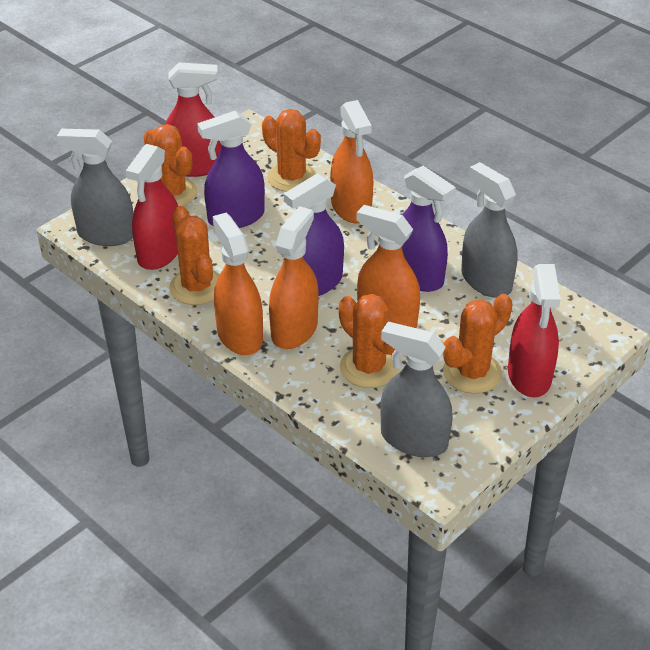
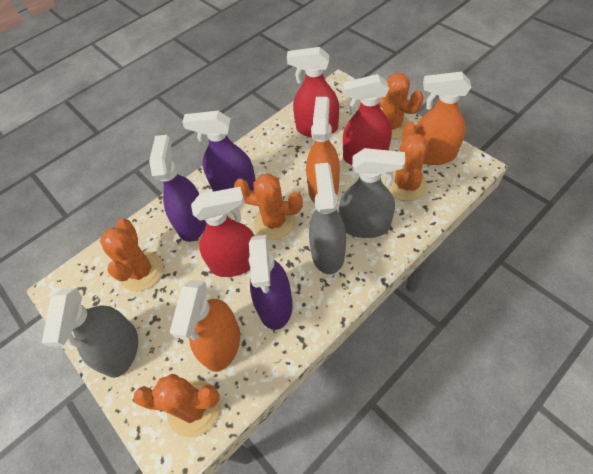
orange spray bottle: 4 -> 3

